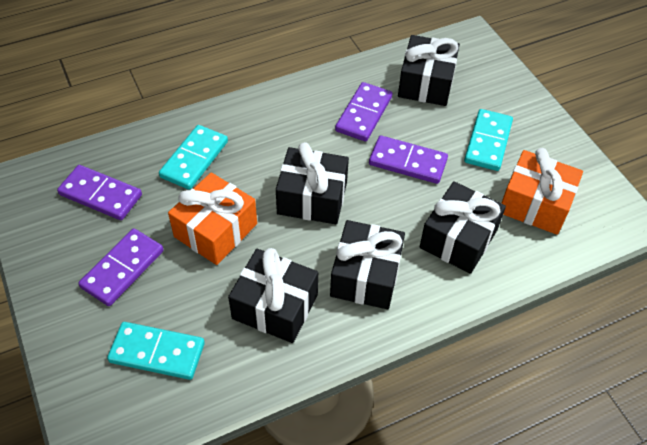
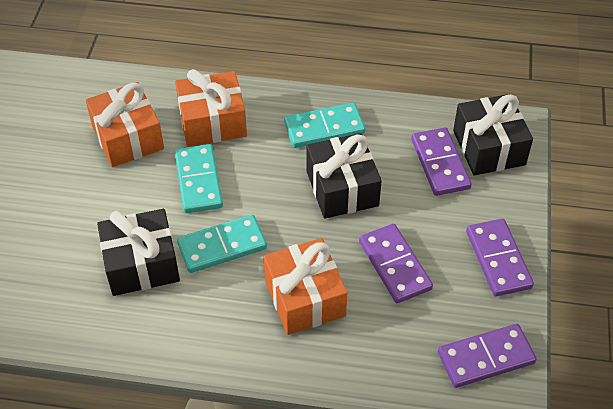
black gift: 5 -> 3
orange gift: 2 -> 3

